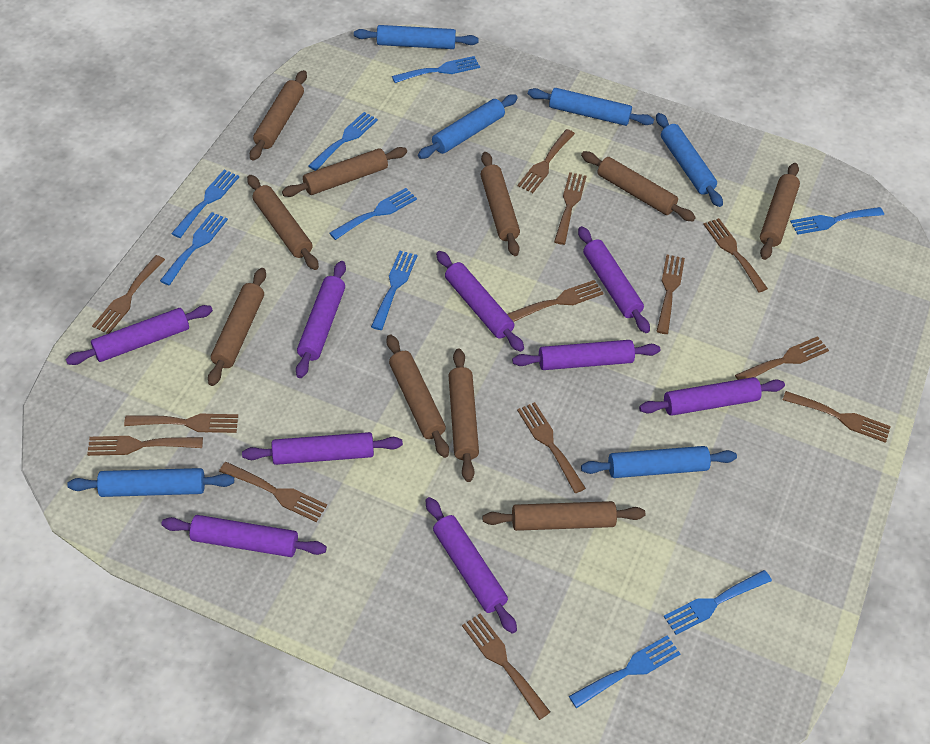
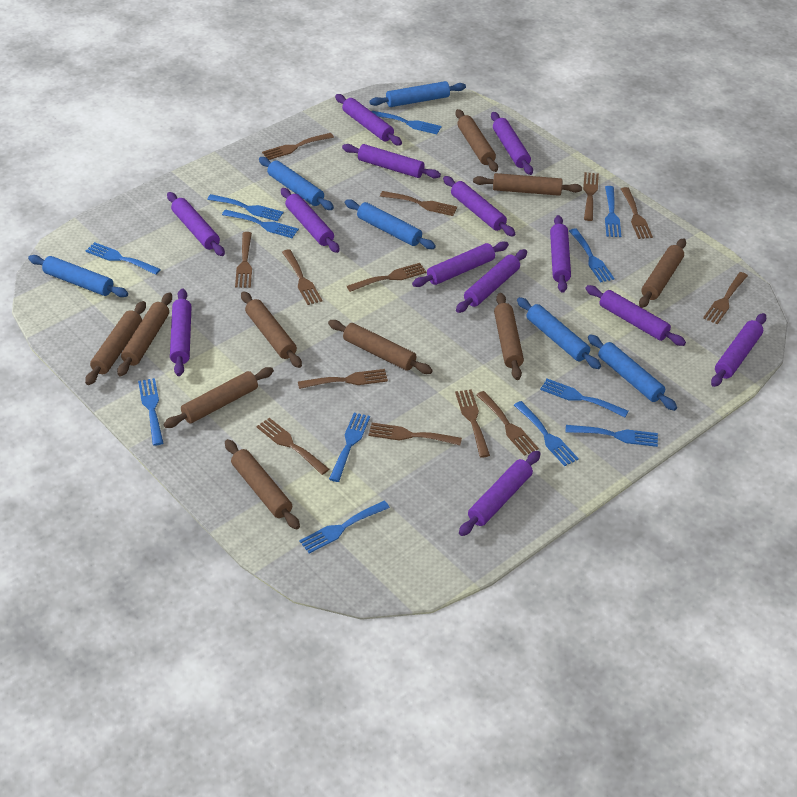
blue fork: 9 -> 12
purple rolling pin: 9 -> 13

